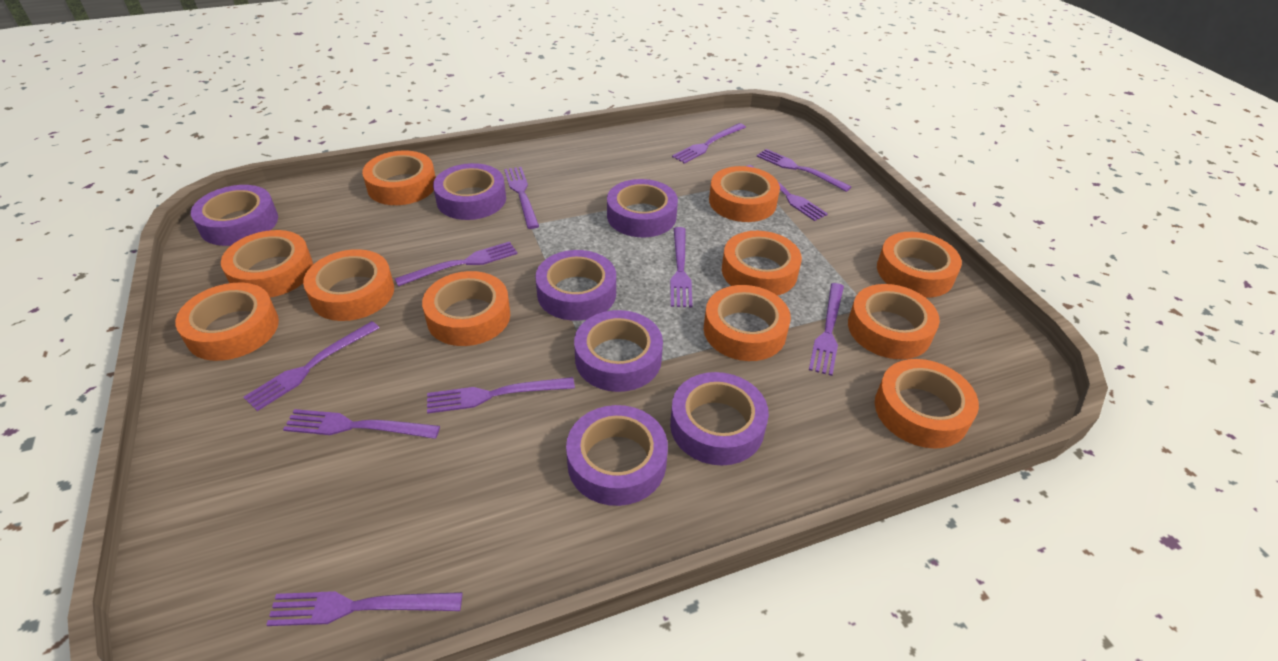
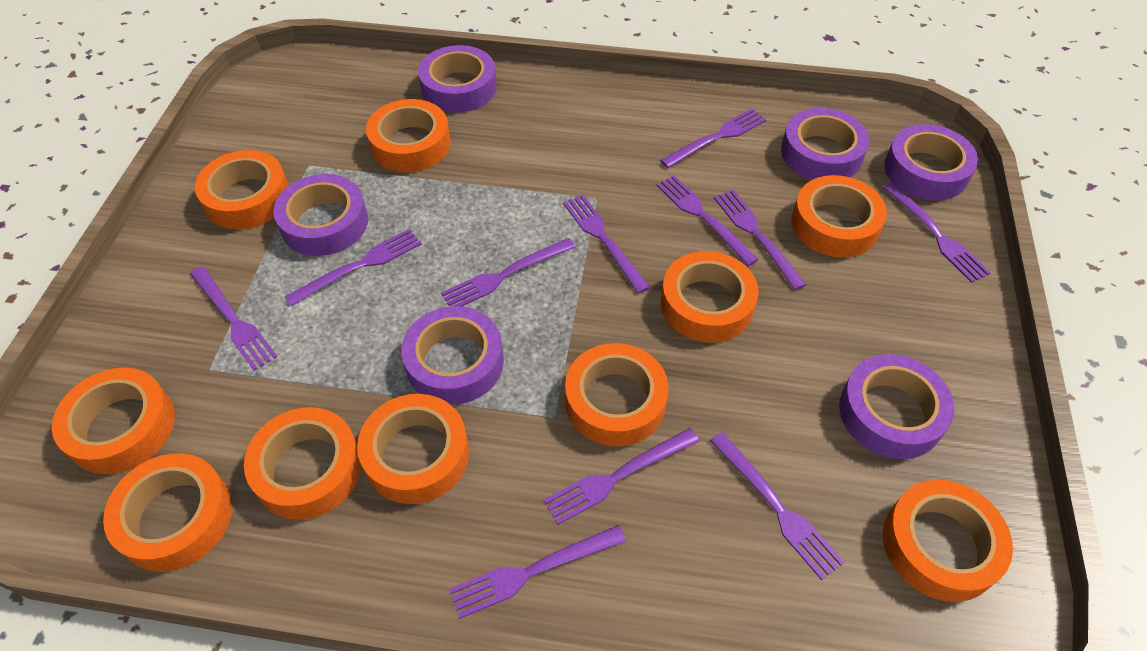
orange tape: 11 -> 10
purple tape: 7 -> 6

